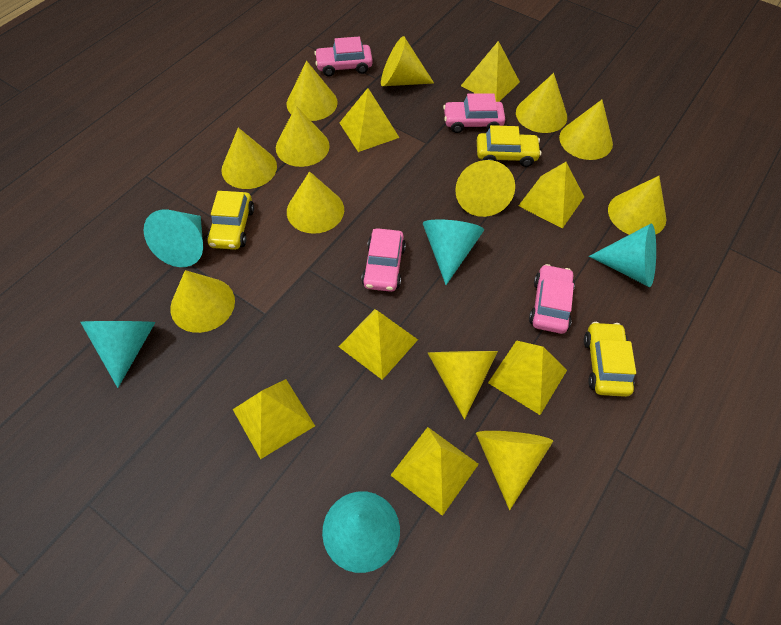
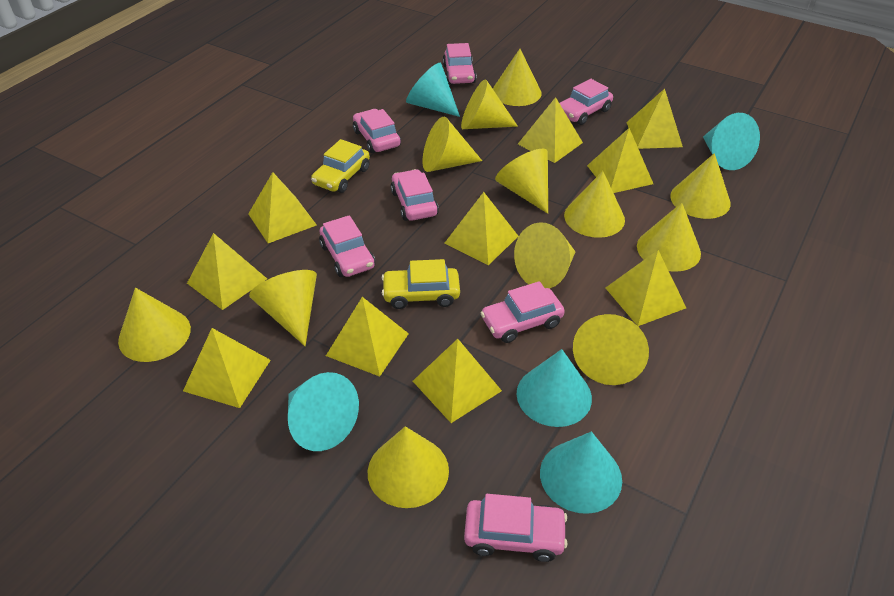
pink car: 4 -> 7
yellow car: 3 -> 2
yellow pyramid: 7 -> 10

